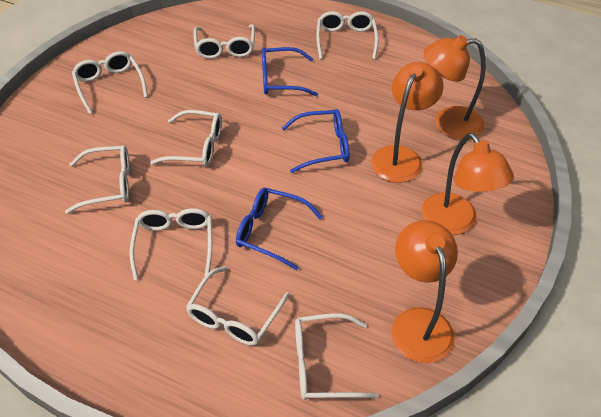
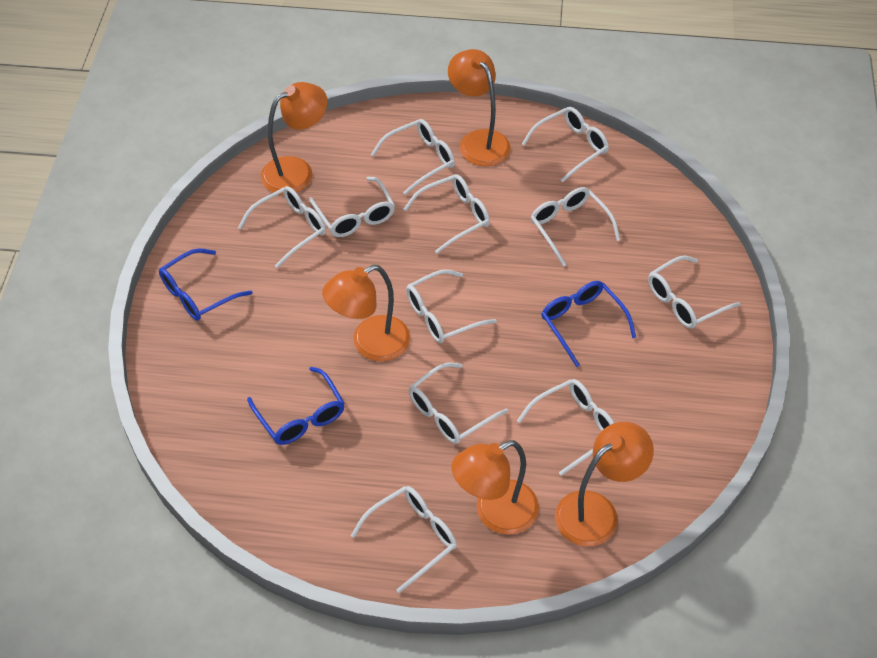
orange lamp: 4 -> 5
white glasses: 8 -> 11

